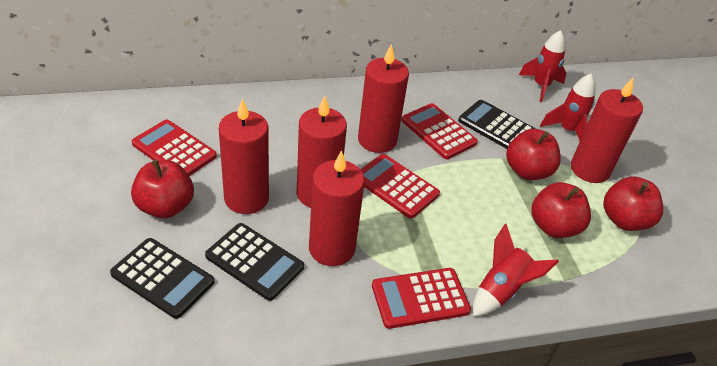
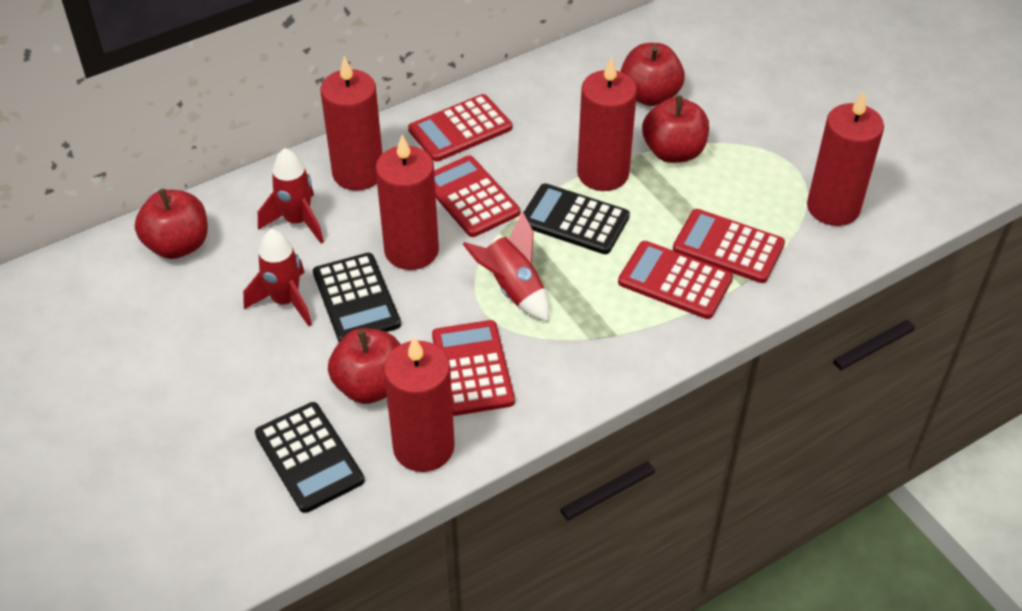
red calculator: 4 -> 5

